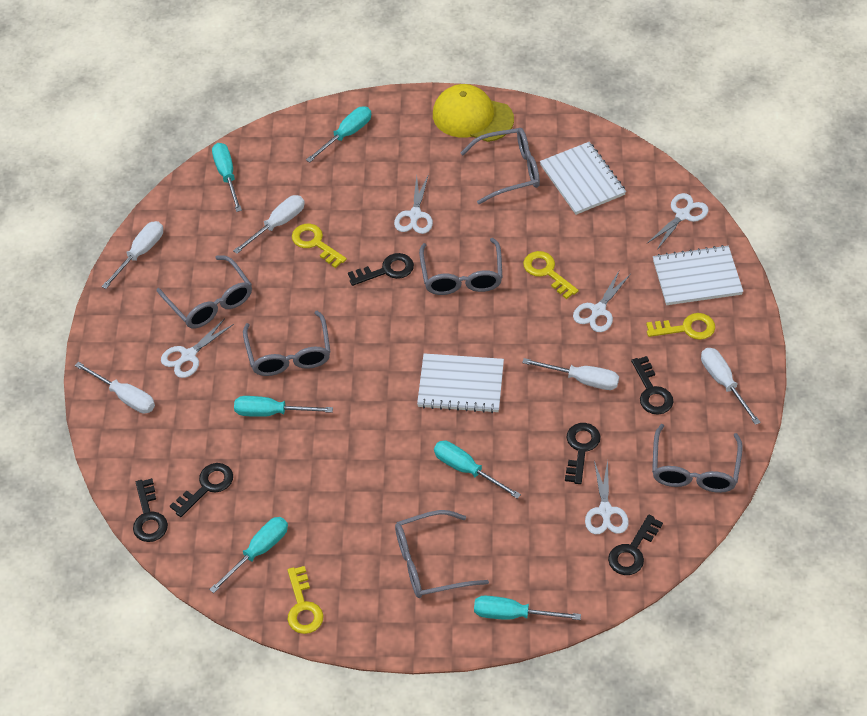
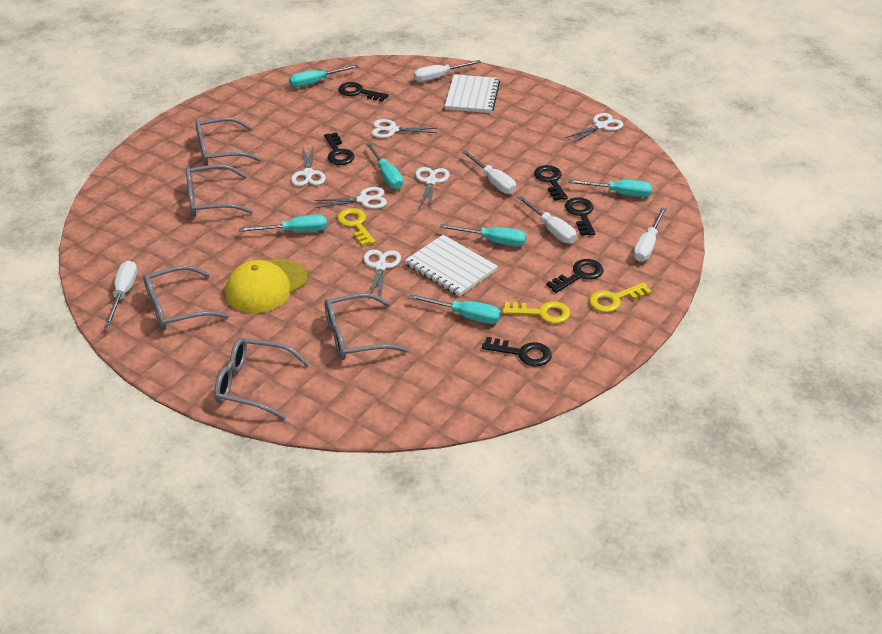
grey glasses: 6 -> 5
white notebook: 3 -> 2
white scissors: 5 -> 6
yellow key: 4 -> 3

